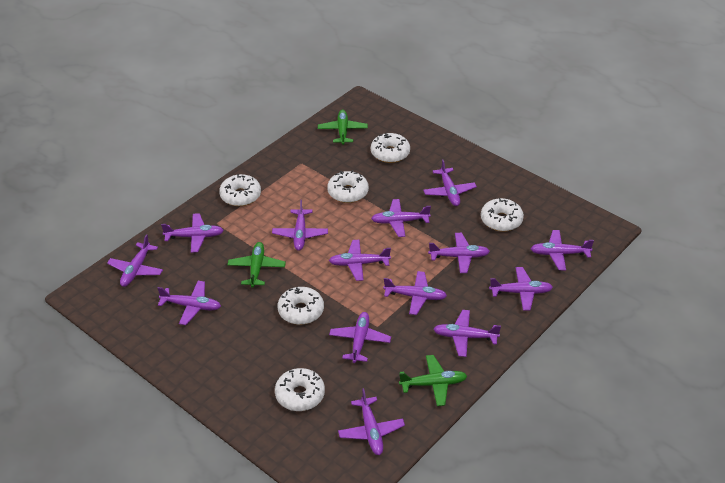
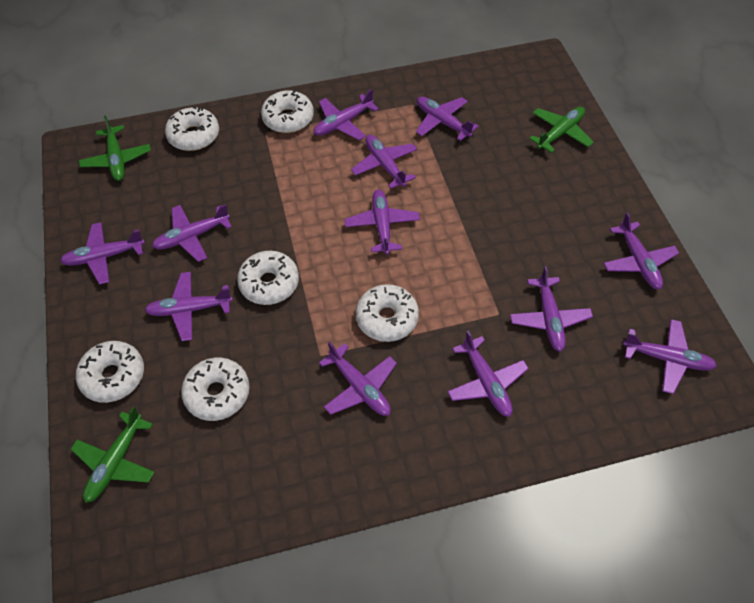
purple plane: 14 -> 12

